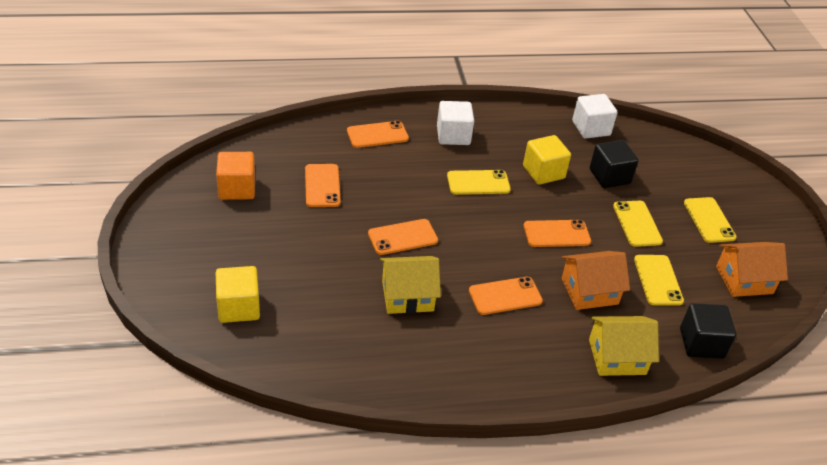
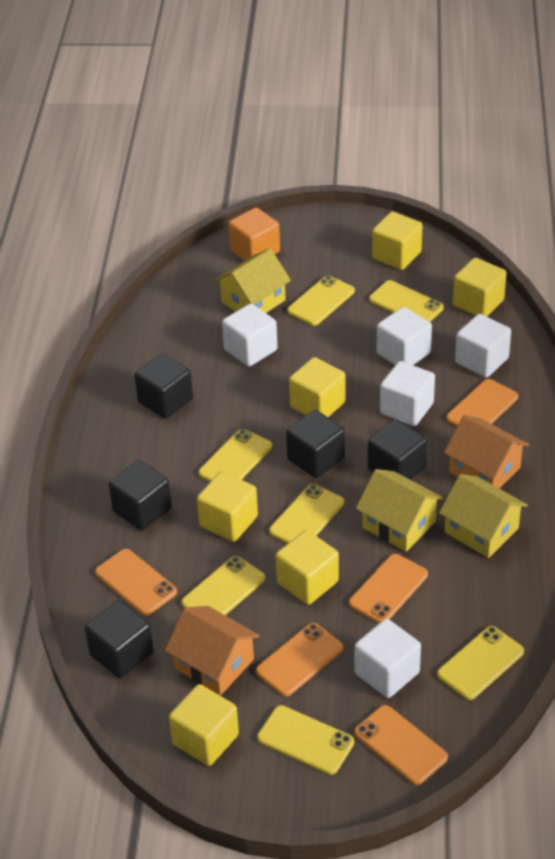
black cube: 2 -> 5
white cube: 2 -> 5
yellow cube: 2 -> 6
yellow house: 2 -> 3
yellow phone: 4 -> 7

